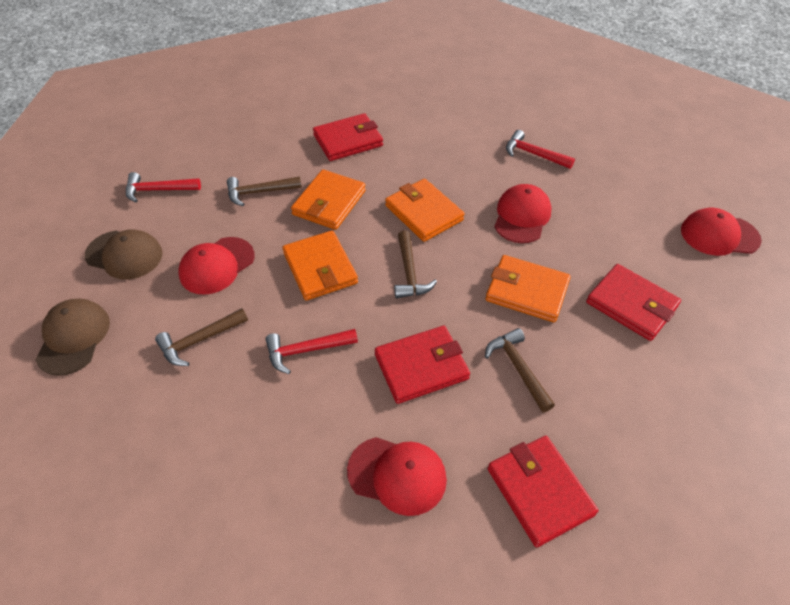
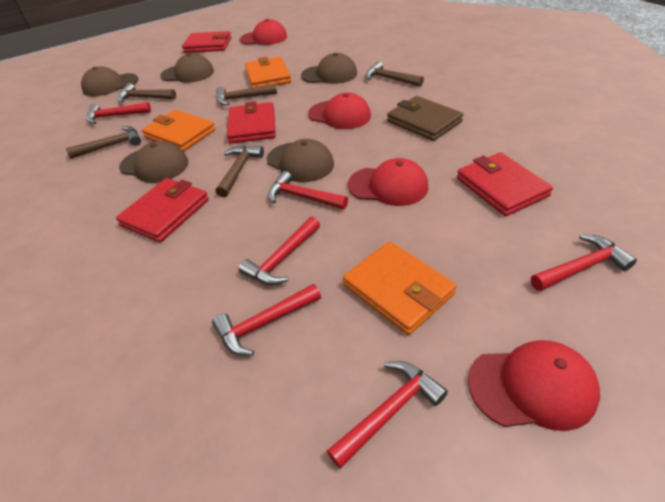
brown cap: 2 -> 5
brown hammer: 4 -> 5
brown wallet: 0 -> 1
orange wallet: 4 -> 3
red hammer: 3 -> 6

